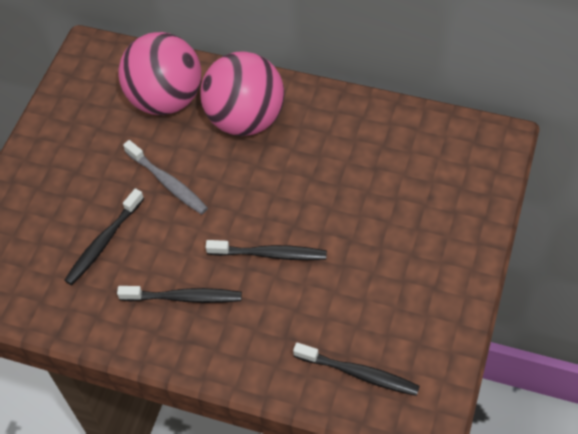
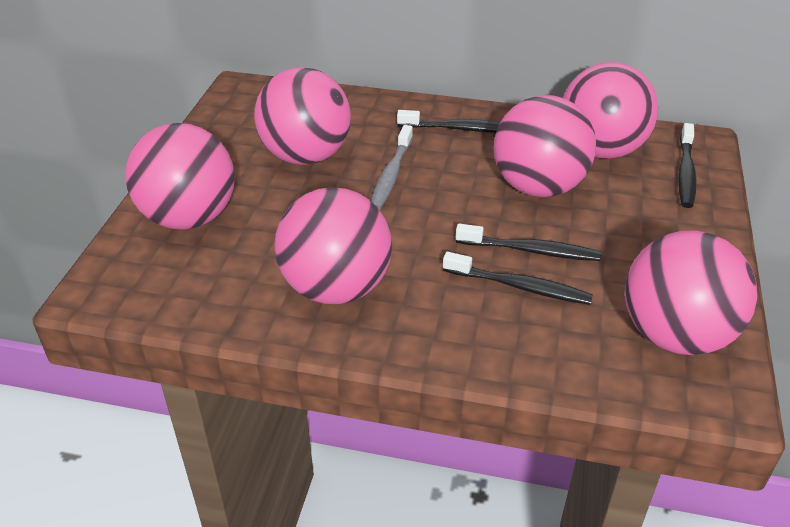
pink ball: 2 -> 6

